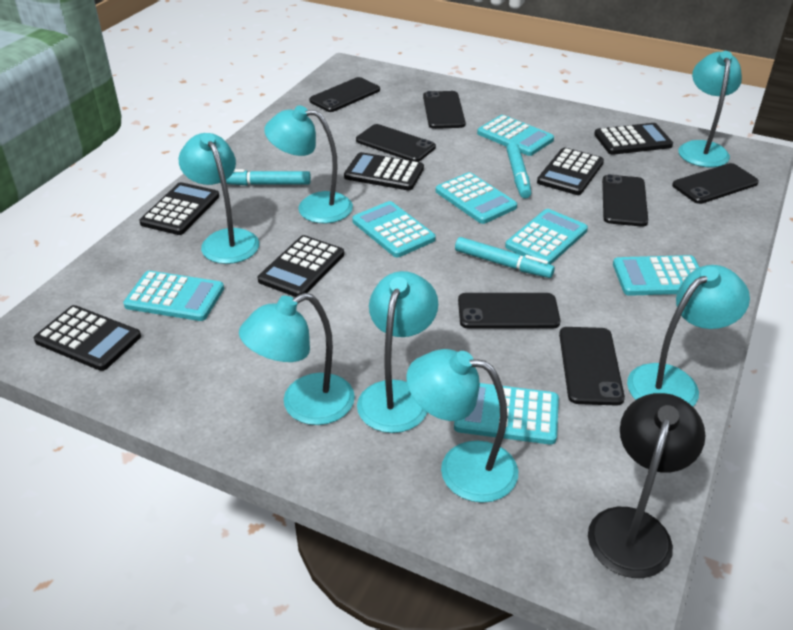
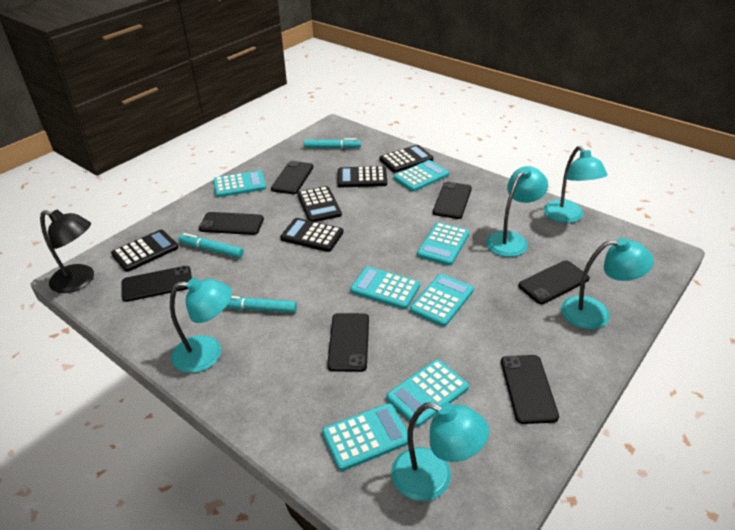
black calculator: 6 -> 5
turquoise lamp: 7 -> 5

